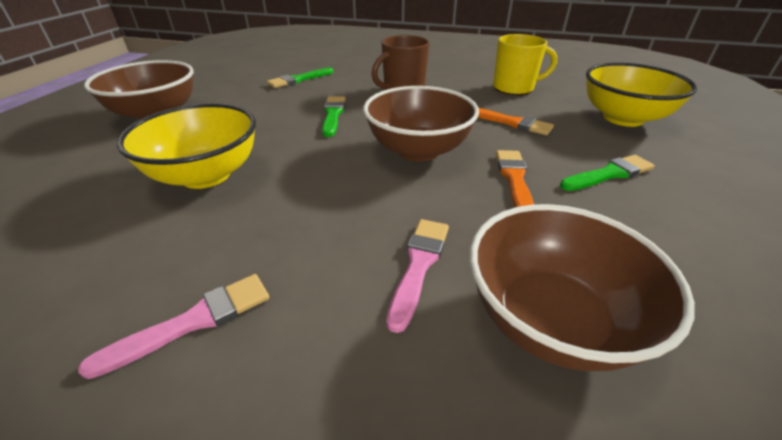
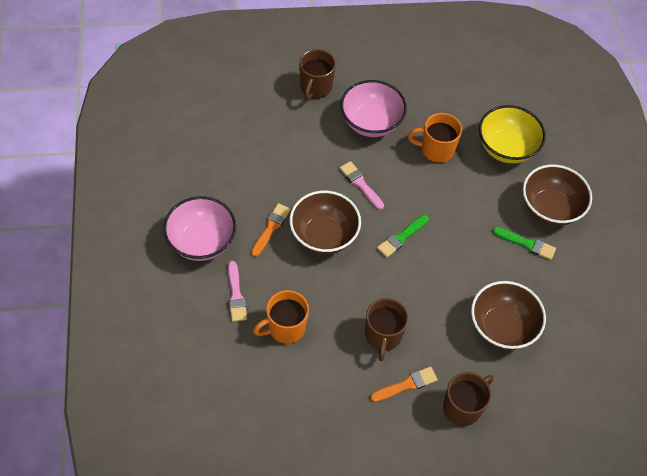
brown mug: 1 -> 3
green brush: 3 -> 2
orange mug: 0 -> 2
pink bowl: 0 -> 2
yellow bowl: 2 -> 1
yellow mug: 1 -> 0

